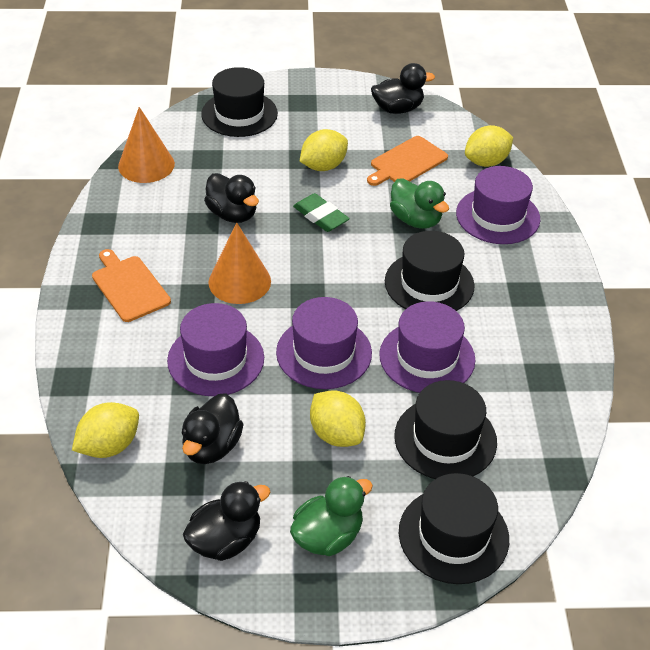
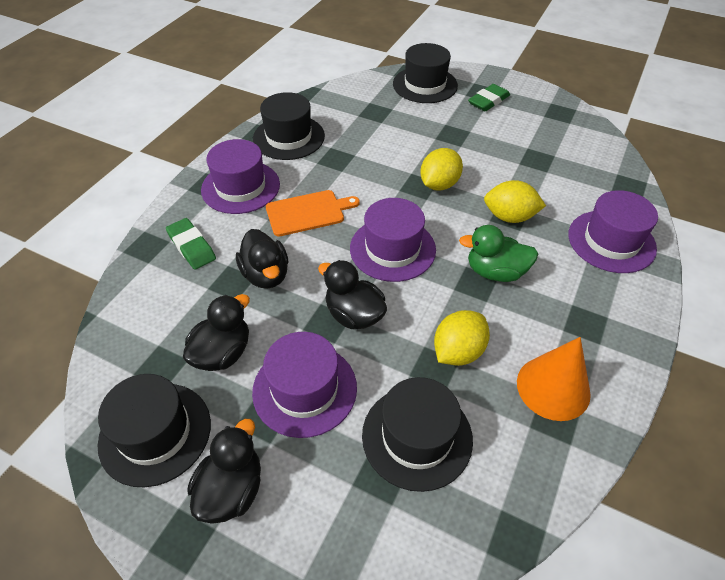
green duck: 2 -> 1
green eraser: 1 -> 2
orange cone: 2 -> 1
orange cutting board: 2 -> 1
yellow lemon: 4 -> 3

